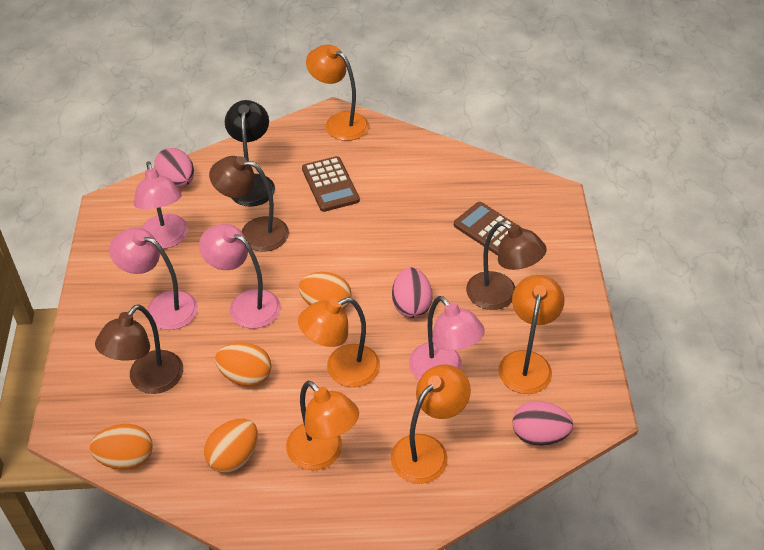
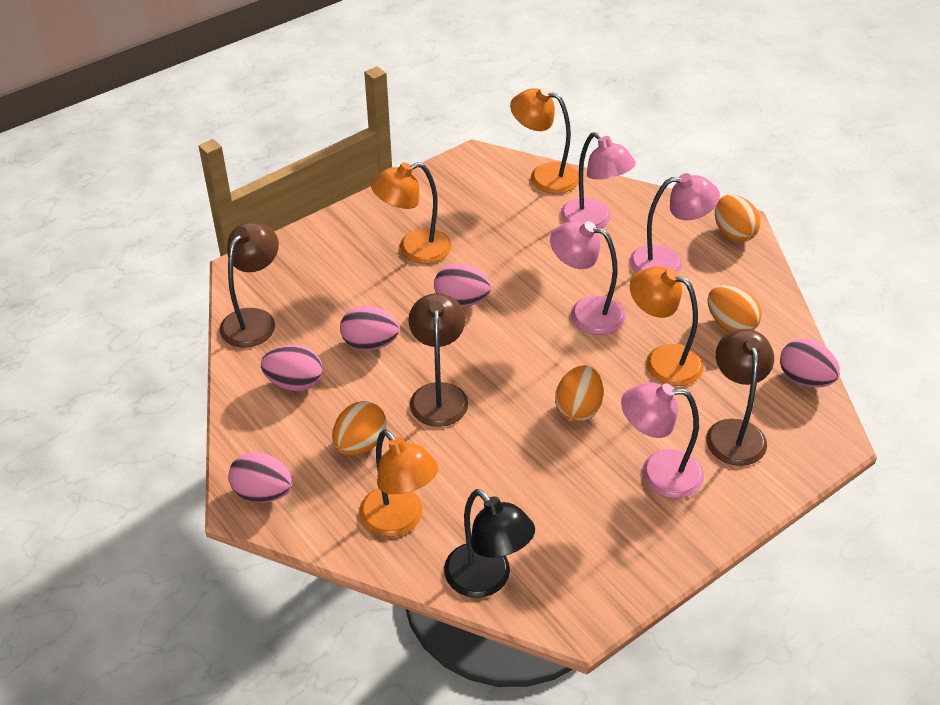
brown calculator: 2 -> 0
orange lamp: 5 -> 4
pink egg: 3 -> 5

